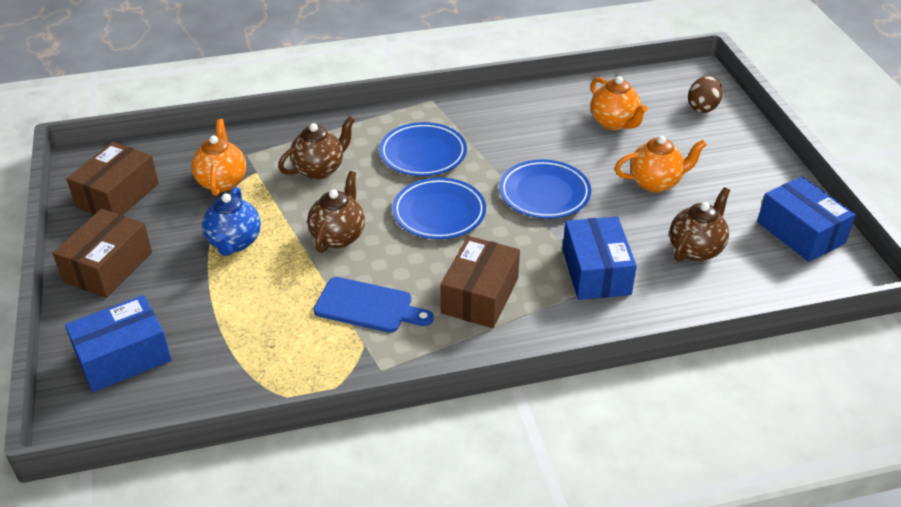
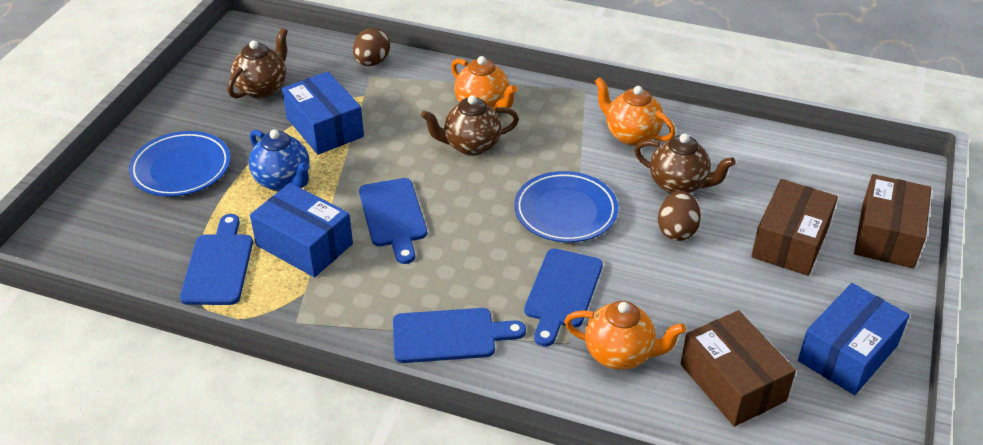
blue cutting board: 1 -> 4
blue plate: 3 -> 2
brown egg: 1 -> 2

